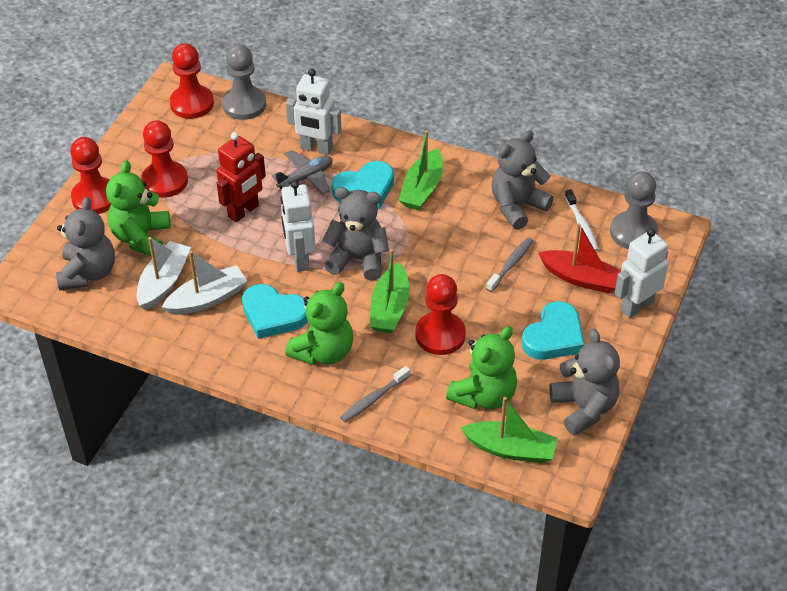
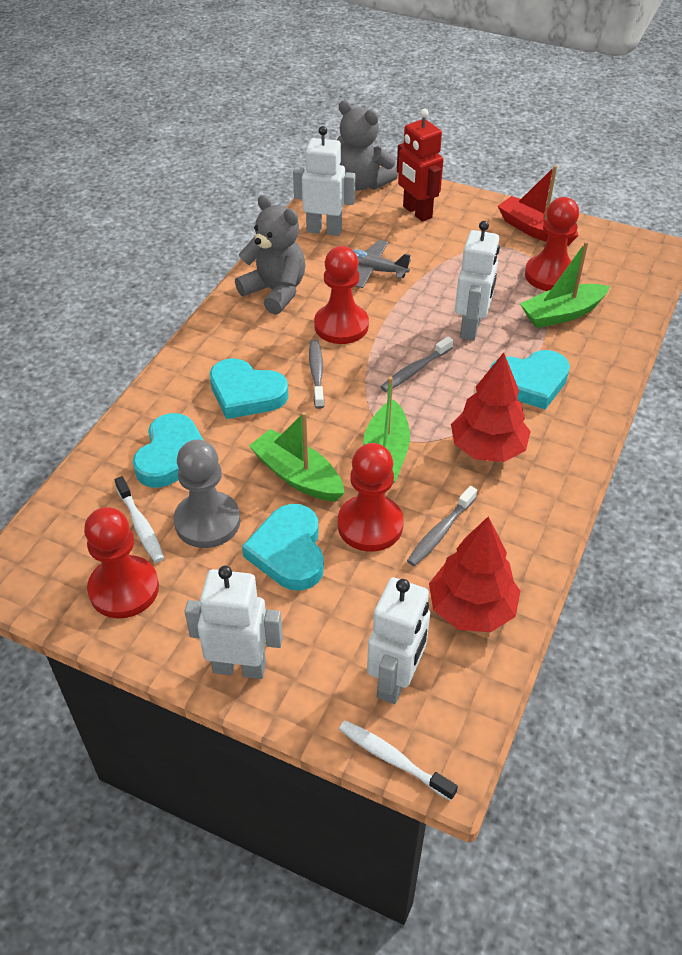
green teddy bear: 3 -> 0
grey pawn: 2 -> 1
grey teddy bear: 4 -> 2
grey toothbrush: 2 -> 3
red tree: 0 -> 2
turquoise heart: 3 -> 4
white boat: 2 -> 0
white robot: 3 -> 4
white toothbrush: 1 -> 2

